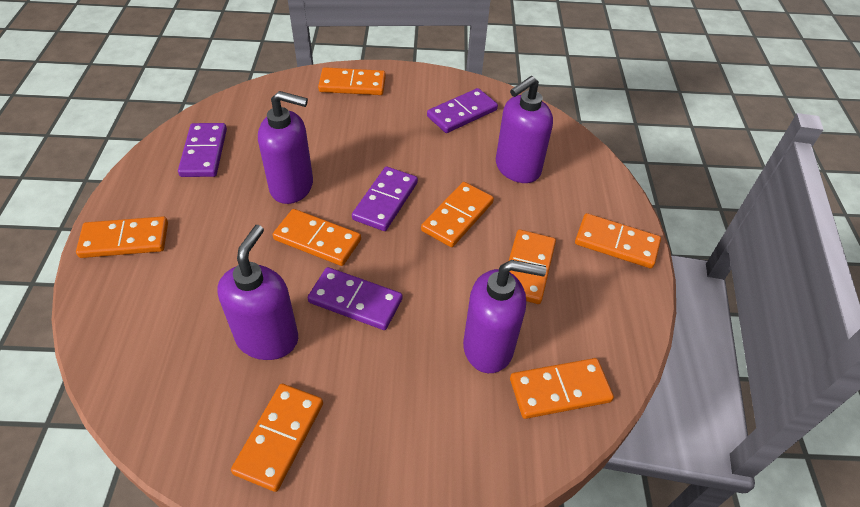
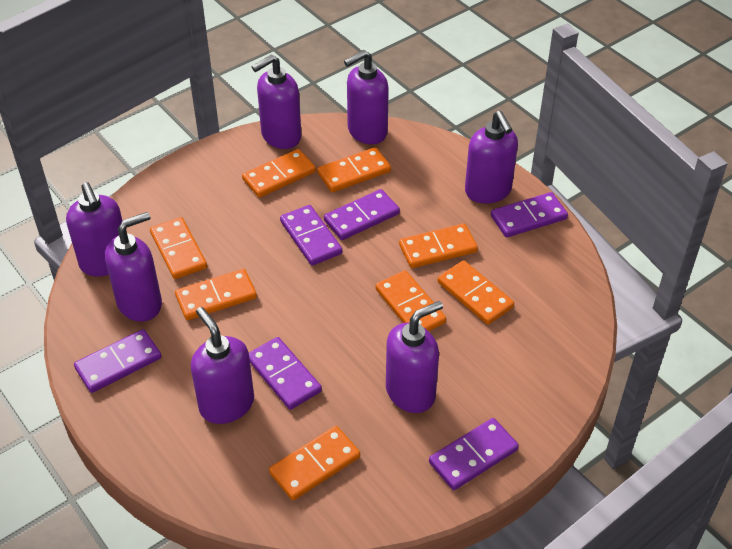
purple domino: 4 -> 6
purple soap dispenser: 4 -> 7

